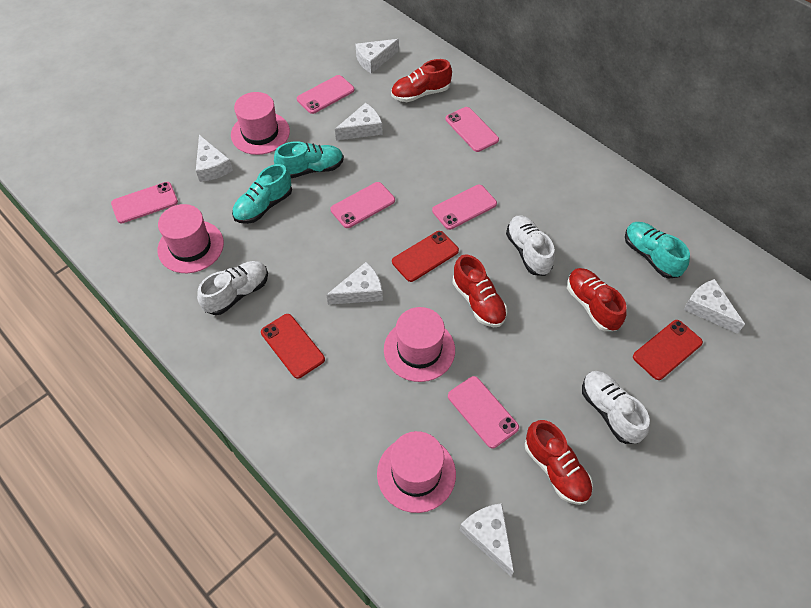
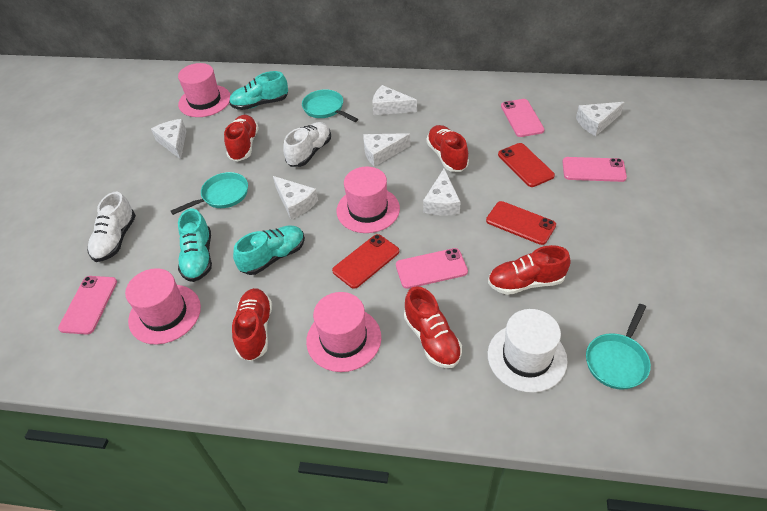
pink phone: 6 -> 4
red shoe: 4 -> 5
turquoise pan: 0 -> 3
white hat: 0 -> 1
white shoe: 3 -> 2

